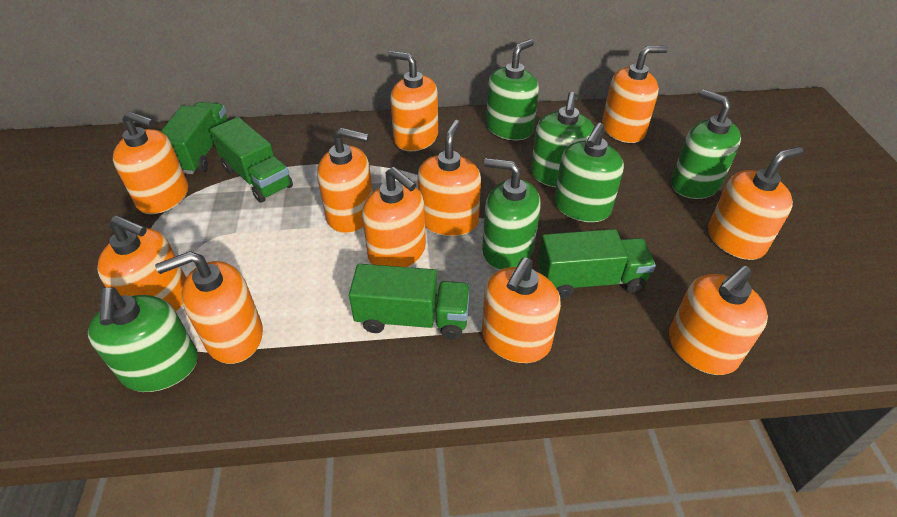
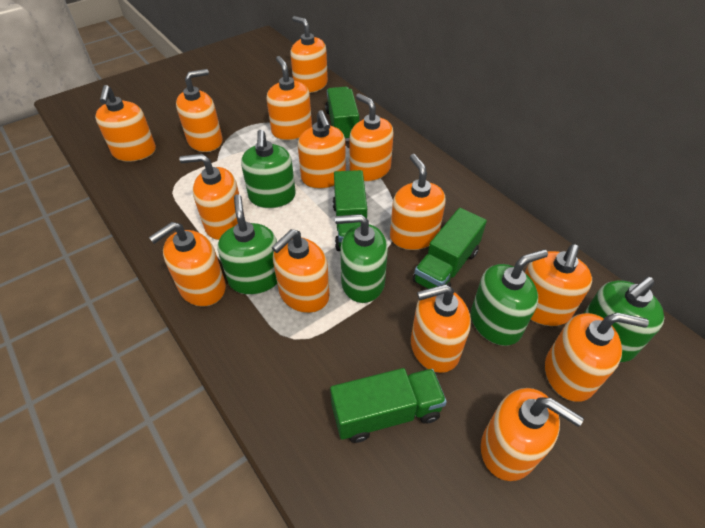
green soap dispenser: 6 -> 5
orange soap dispenser: 11 -> 14

